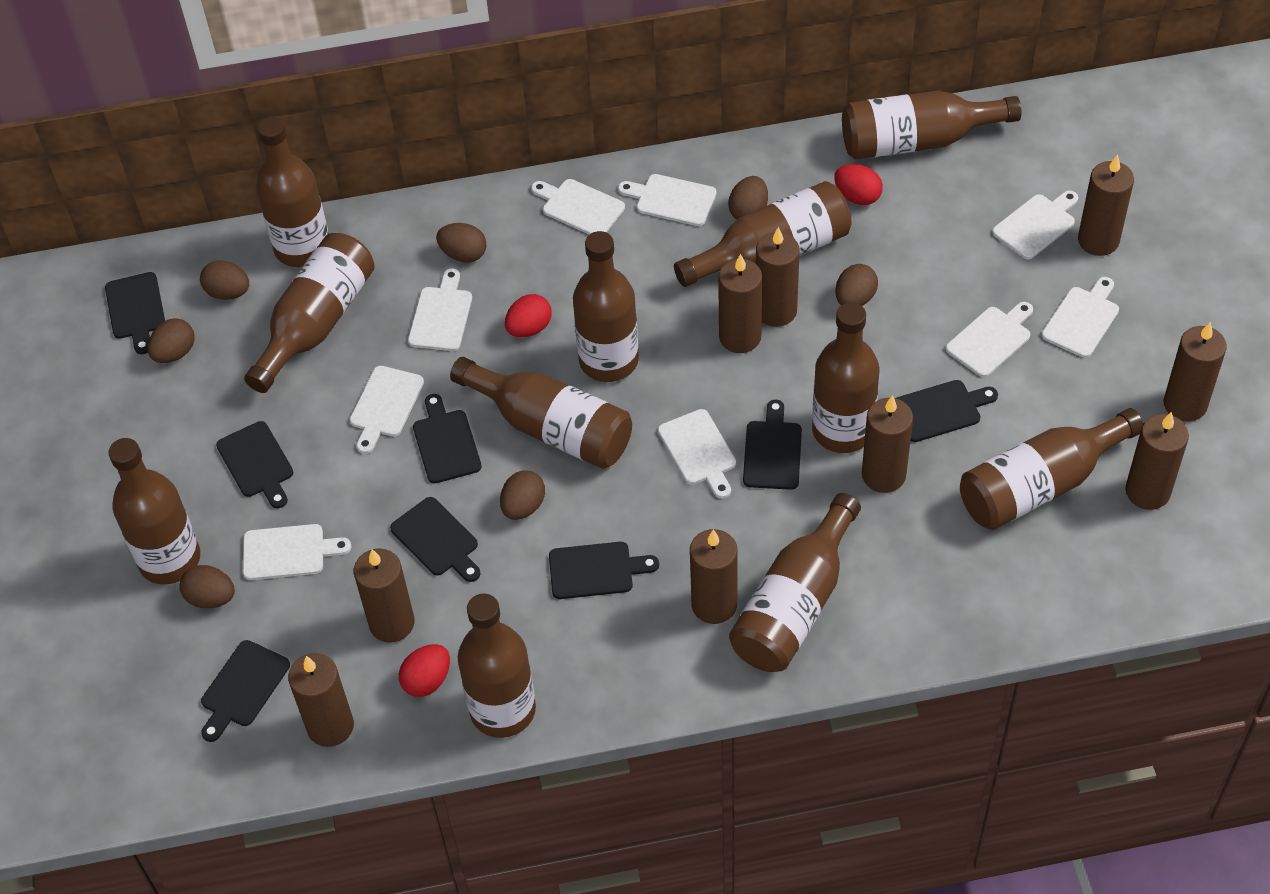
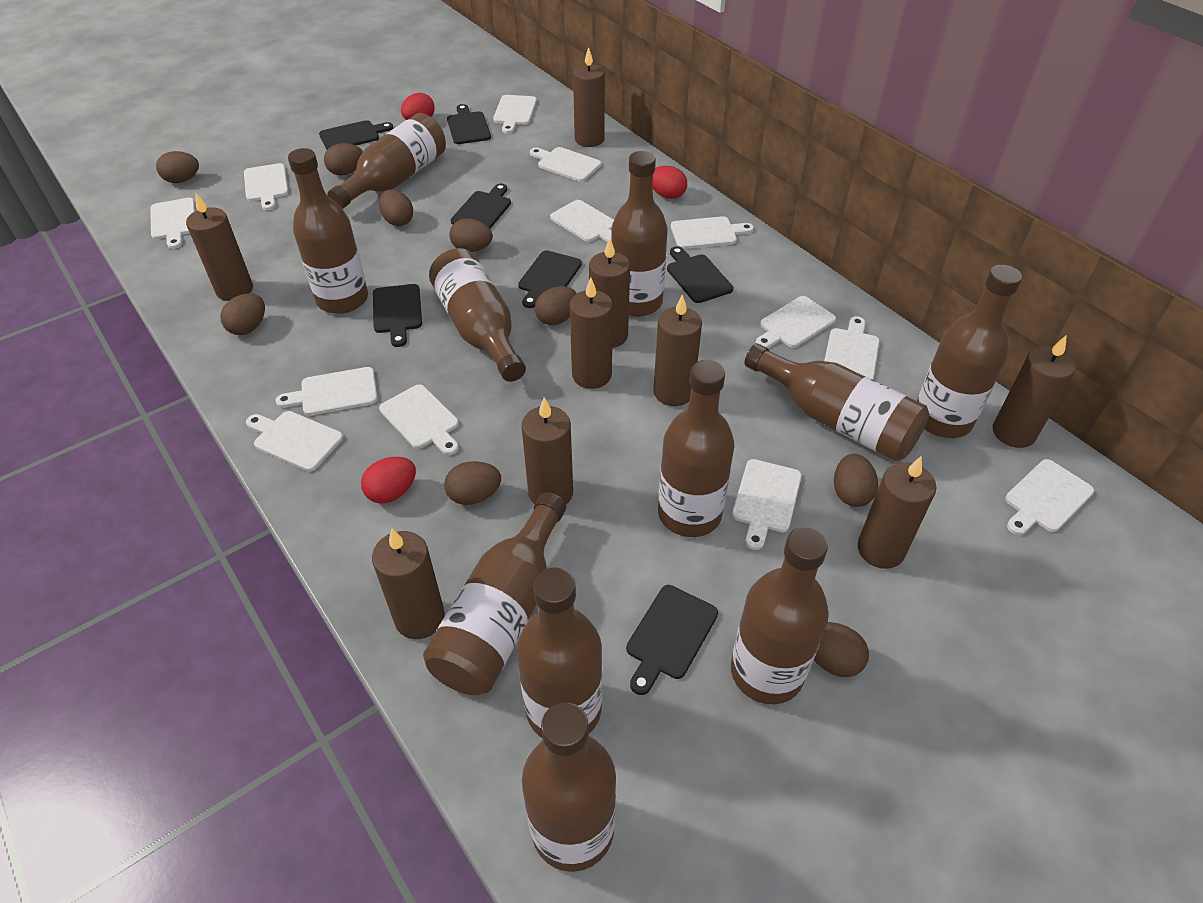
black cutting board: 8 -> 7
brown egg: 7 -> 9
white cutting board: 9 -> 13

